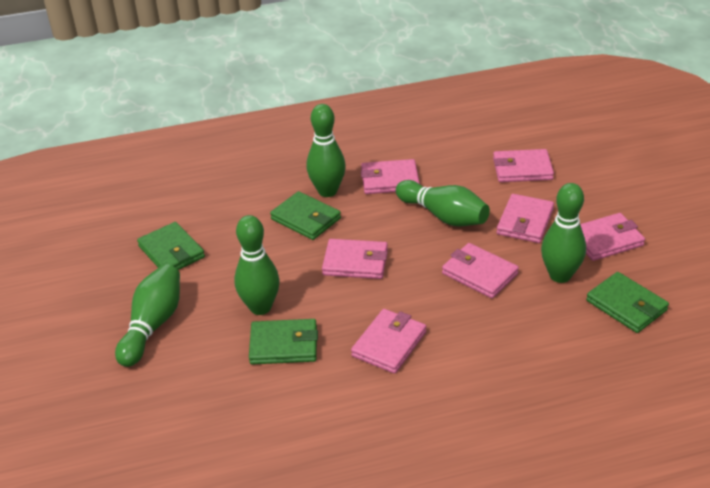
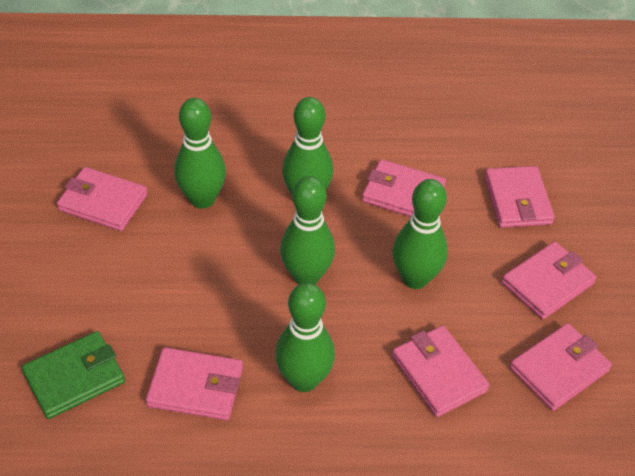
green wallet: 4 -> 1

